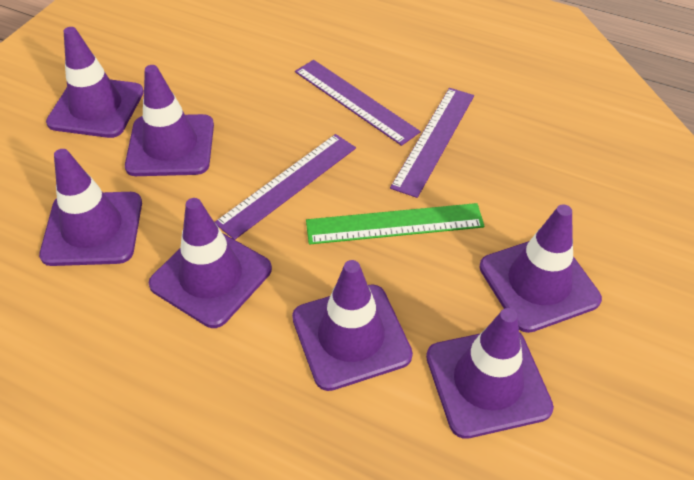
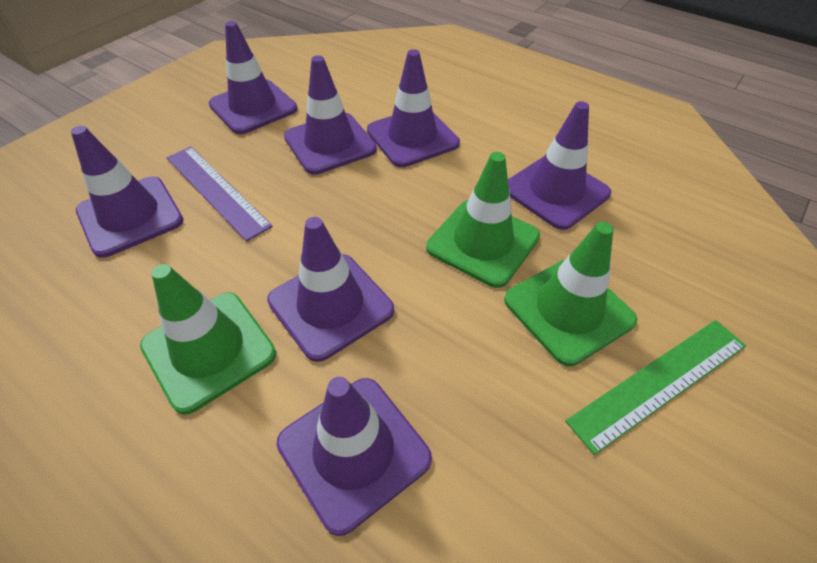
green traffic cone: 0 -> 3
purple ruler: 3 -> 1

